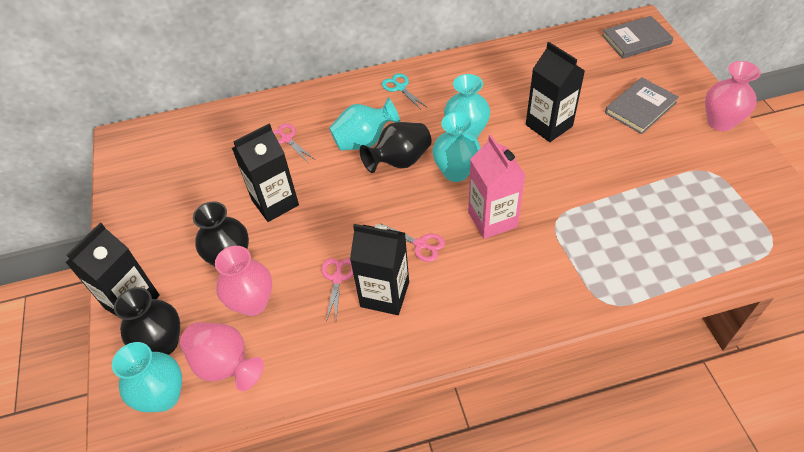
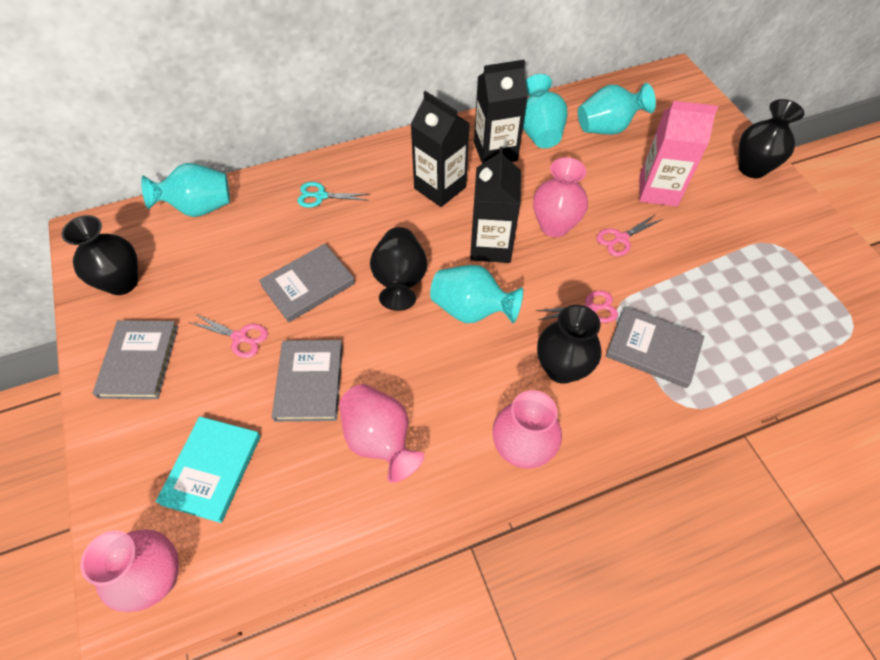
black carton: 4 -> 3
black vase: 3 -> 4
grey book: 2 -> 4
pink vase: 3 -> 4
turquoise book: 0 -> 1

